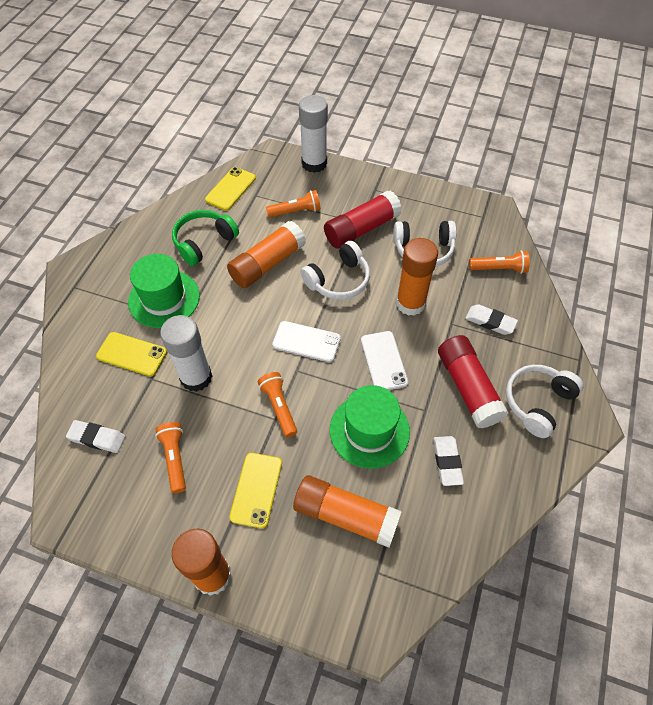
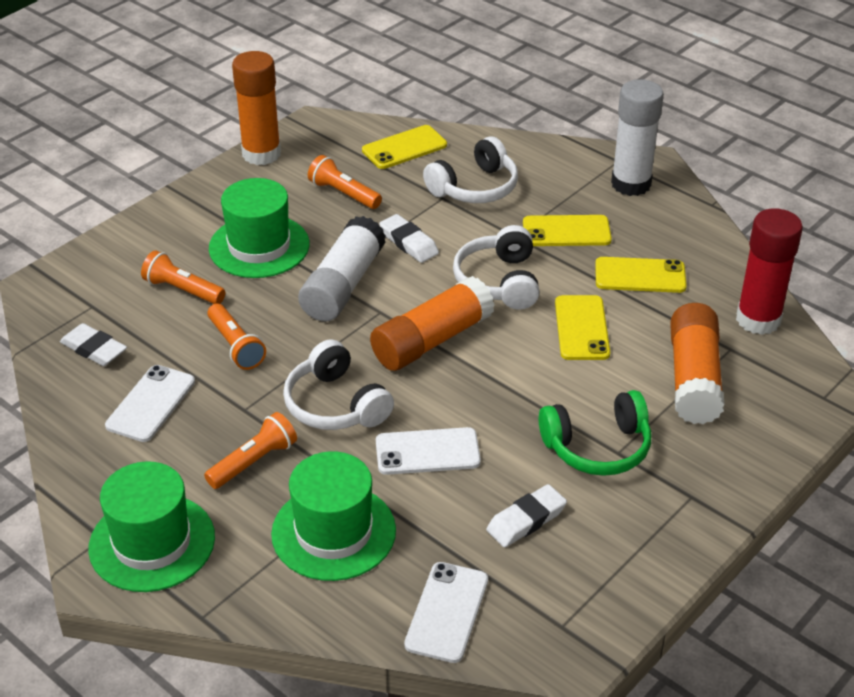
green hat: 2 -> 3
orange glue stick: 4 -> 3
red glue stick: 2 -> 1
white phone: 2 -> 3
yellow phone: 3 -> 4

